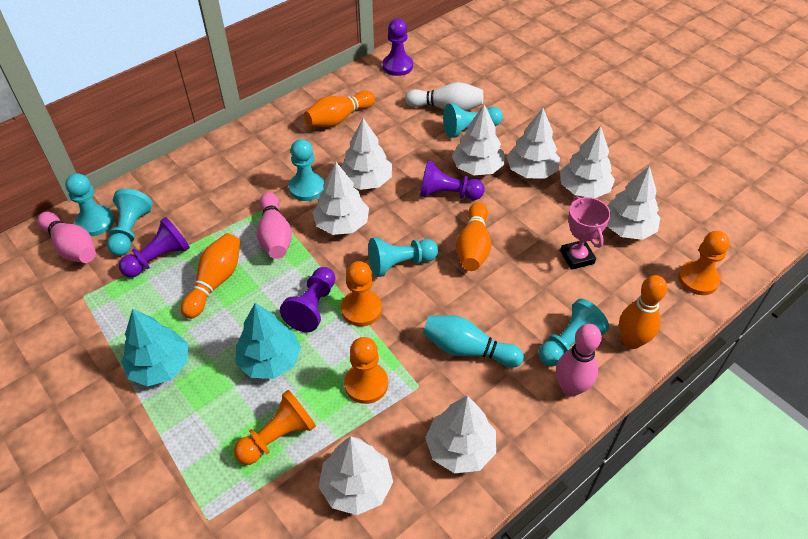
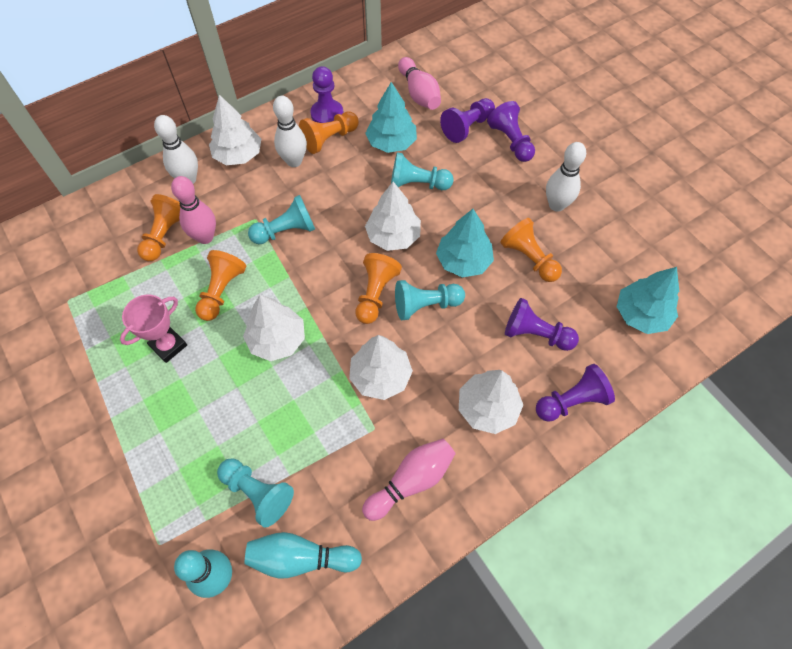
orange bowling pin: 4 -> 0
orange pawn: 4 -> 5
purple pawn: 4 -> 5
turquoise bowling pin: 1 -> 2
turquoise pawn: 6 -> 4
turquoise tree: 2 -> 3
white bowling pin: 1 -> 3
white tree: 8 -> 5

